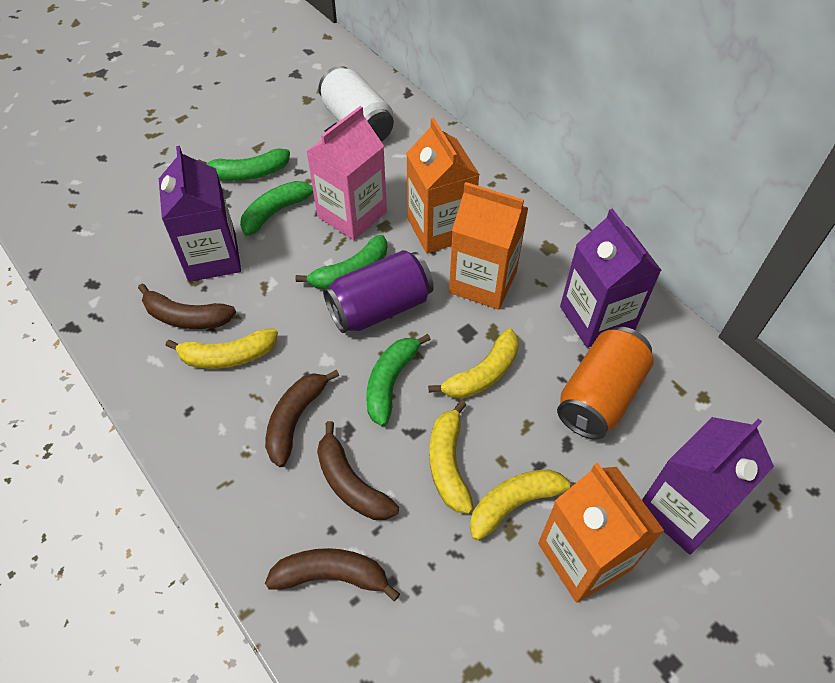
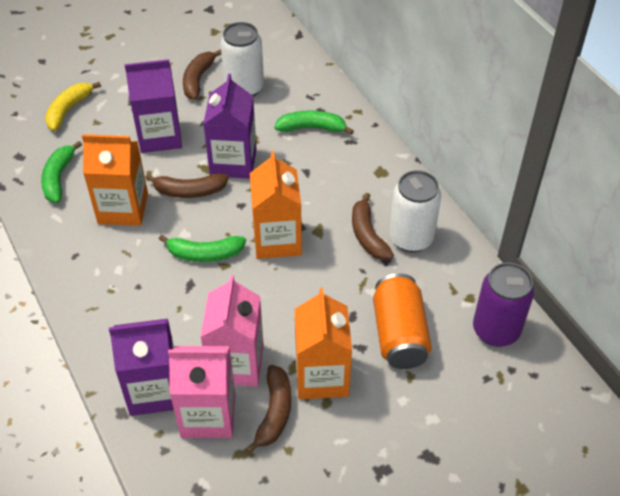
green banana: 4 -> 3
pink carton: 1 -> 2
white can: 1 -> 2
yellow banana: 4 -> 1

